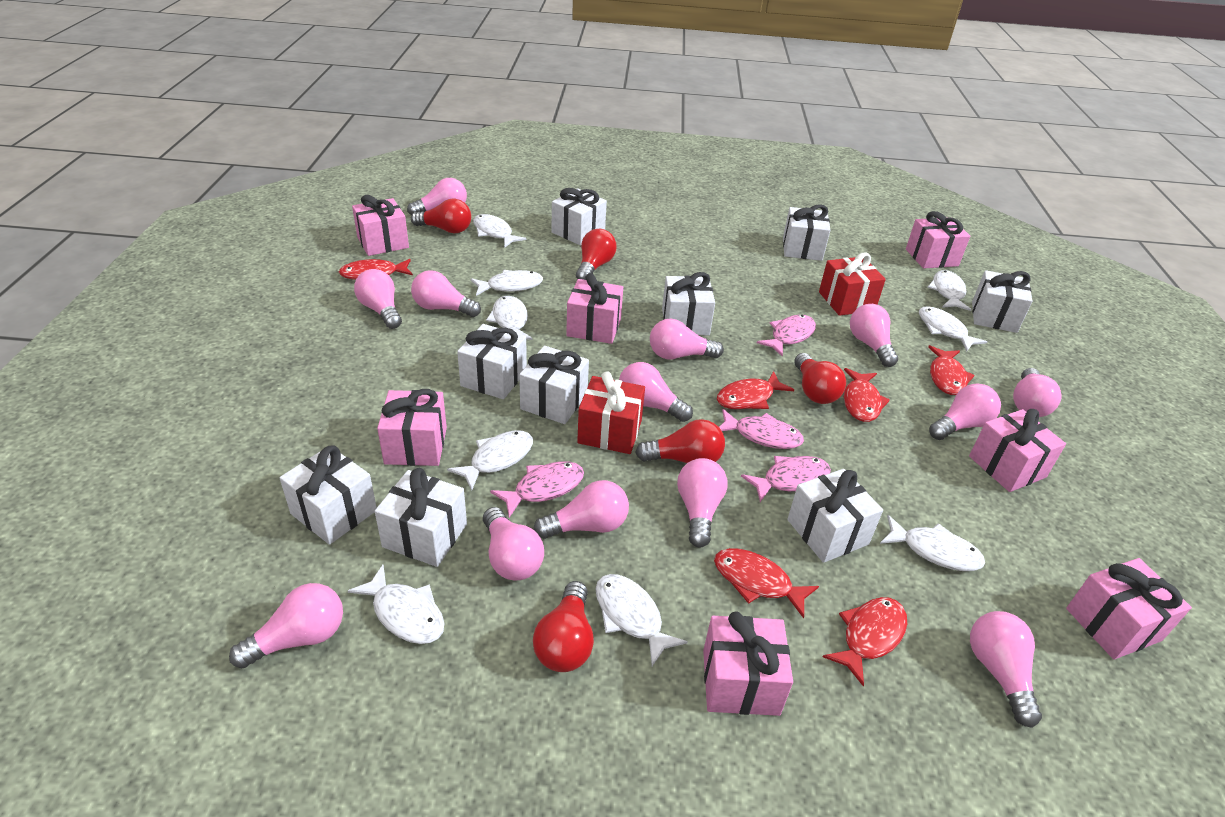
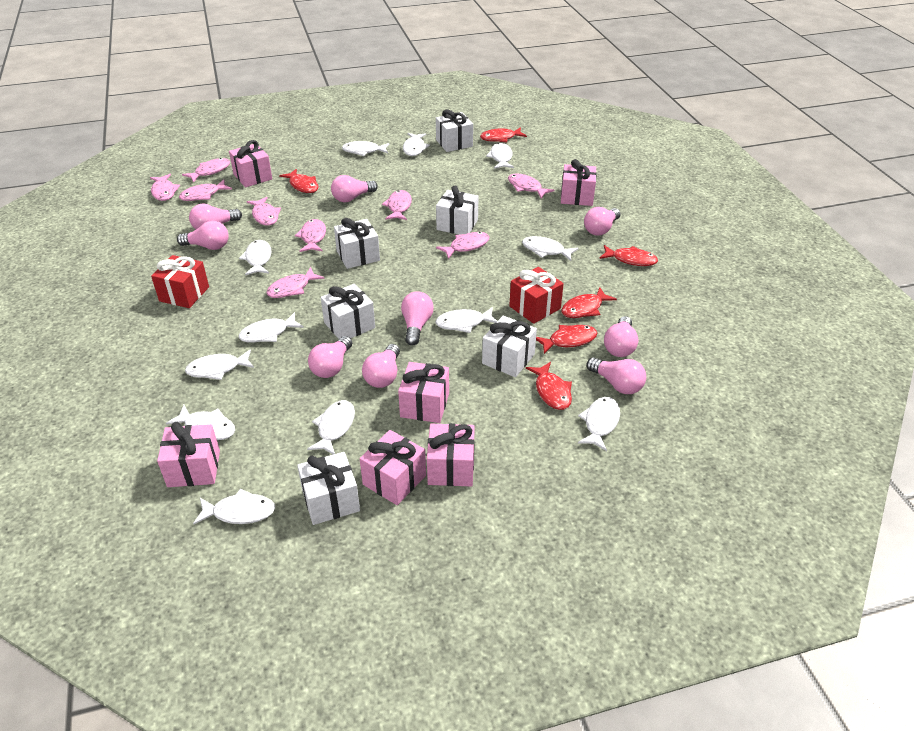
pink fish: 4 -> 9
pink gift: 7 -> 6
pink light bulb: 13 -> 9
red light bulb: 5 -> 0
white fish: 9 -> 12
white gift: 9 -> 6

